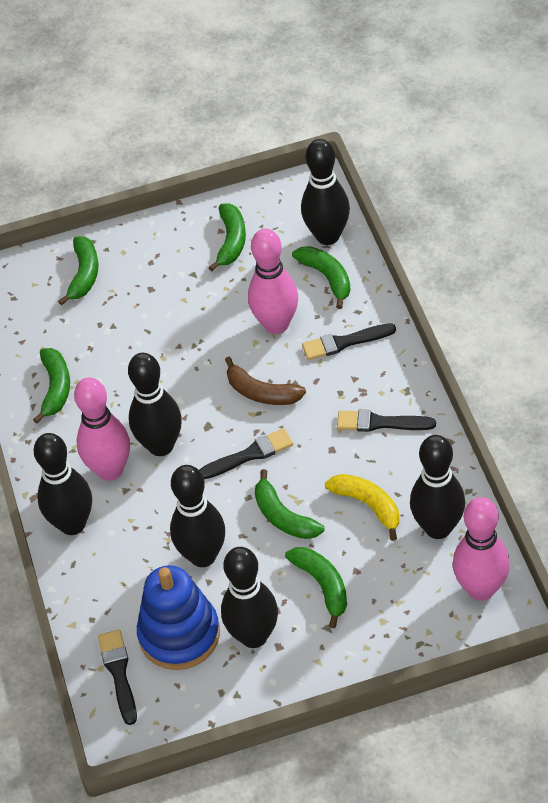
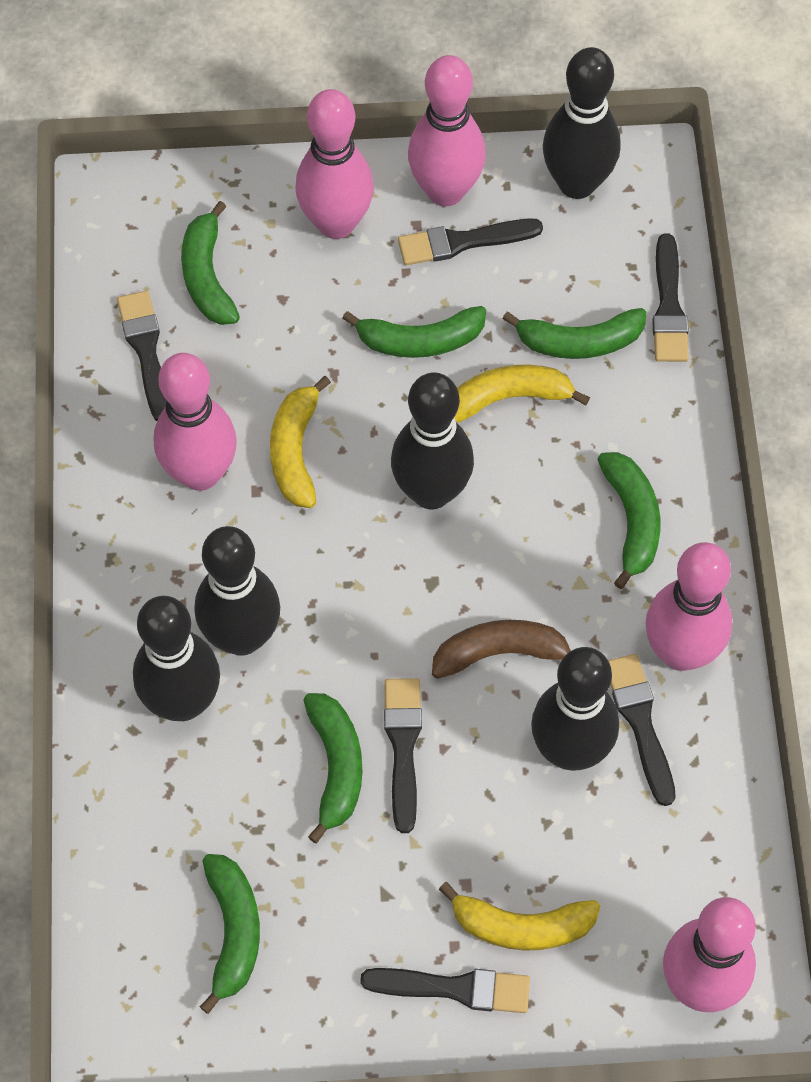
black bowling pin: 6 -> 5
black brush: 4 -> 6
blue stacking toy: 1 -> 0
pink bowling pin: 3 -> 5
yellow banana: 1 -> 3

